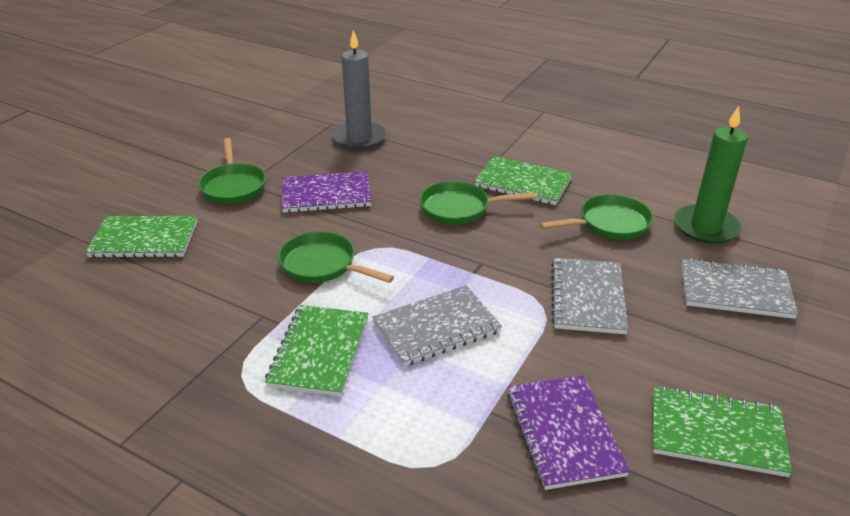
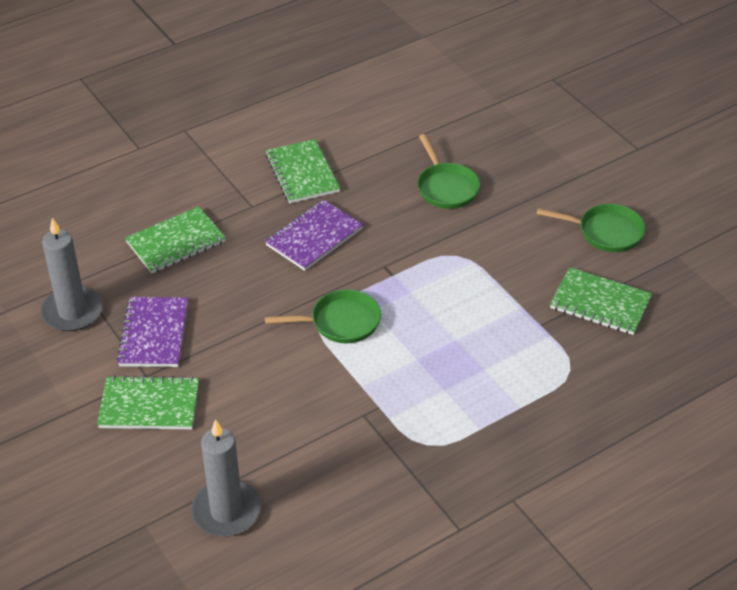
green candle: 1 -> 0
green pan: 4 -> 3
grey candle: 1 -> 2
grey notebook: 3 -> 0

